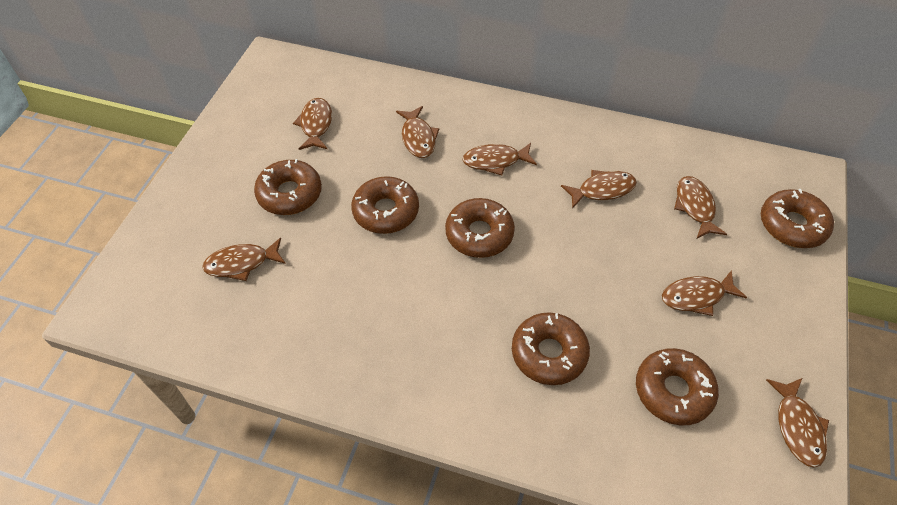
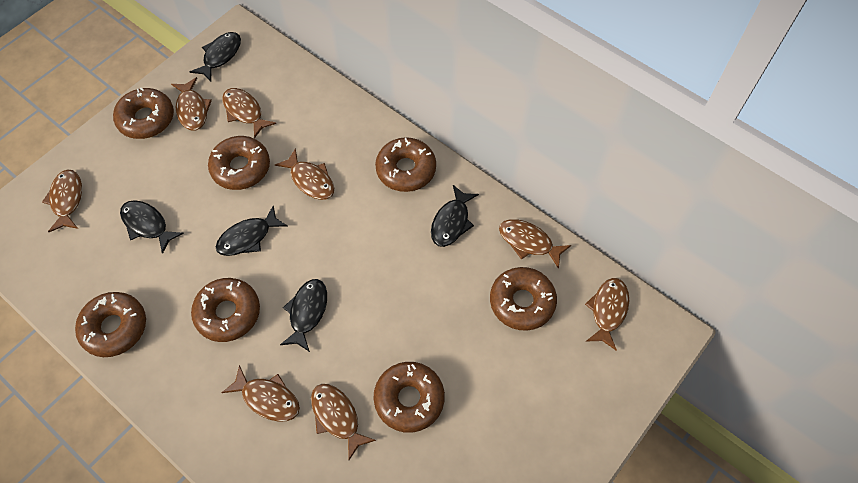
black fish: 0 -> 5
brown donut: 6 -> 7

